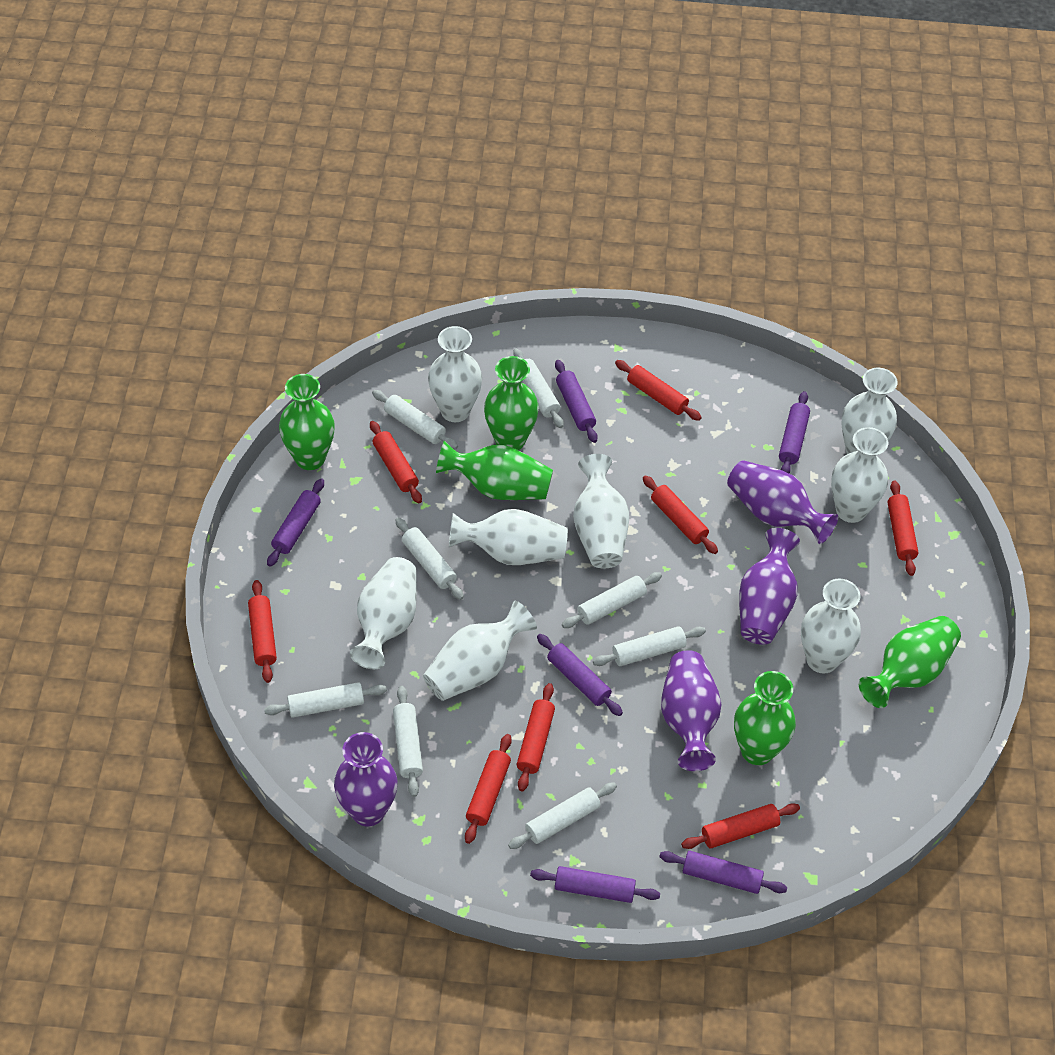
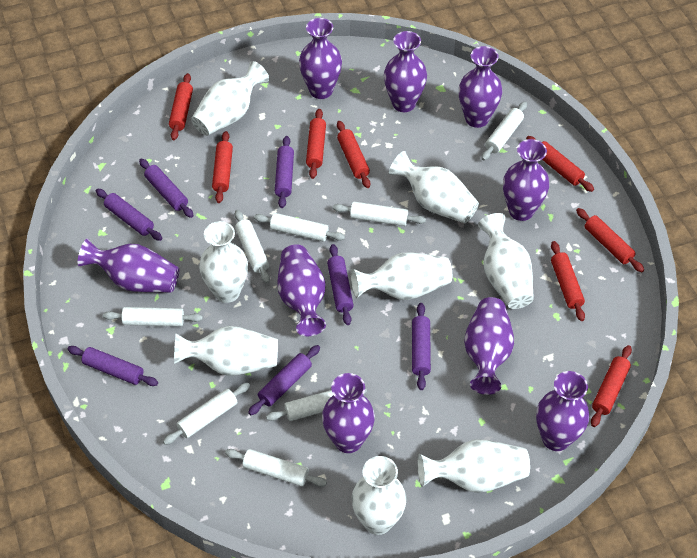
green vase: 5 -> 0
purple rolling pin: 6 -> 7
purple vase: 4 -> 9

